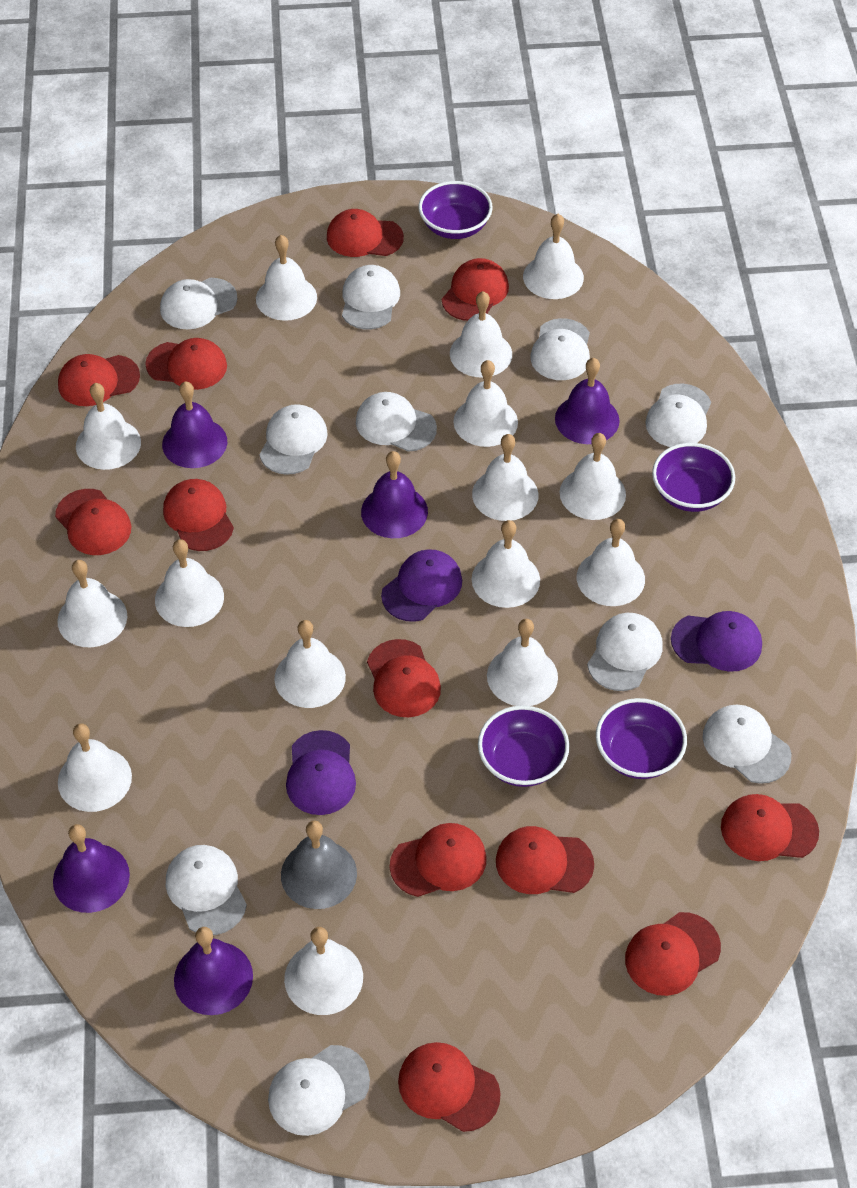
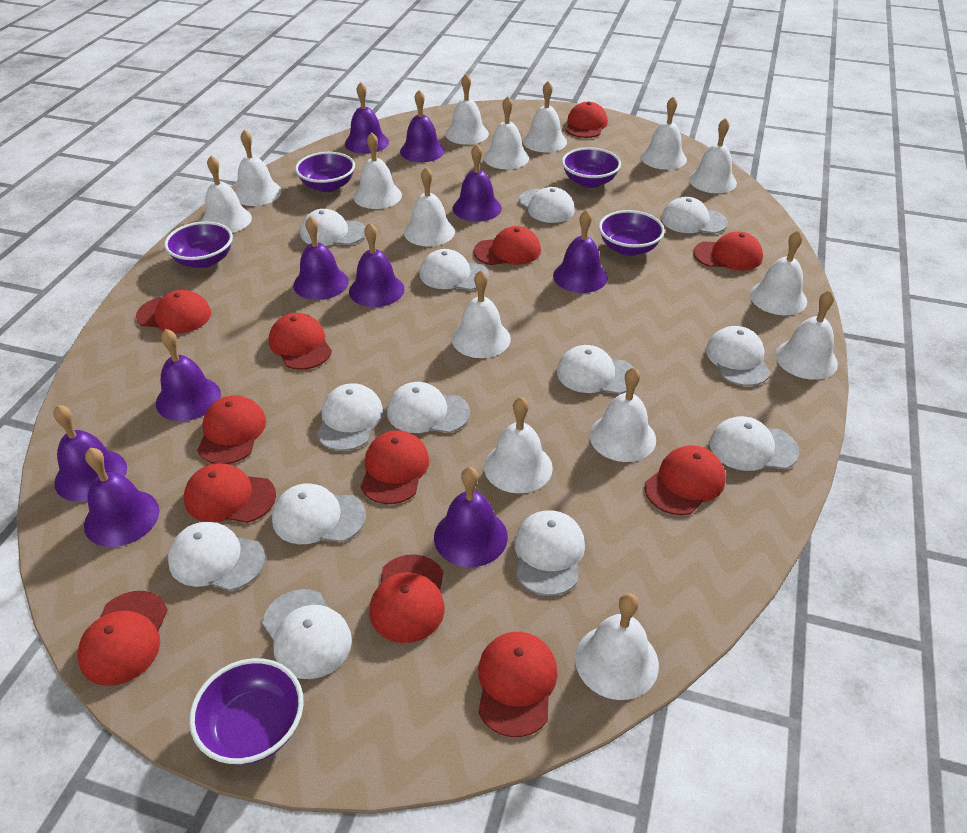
grey bell: 1 -> 0
purple bell: 5 -> 10
purple bowl: 4 -> 5
purple cap: 3 -> 0
white cap: 10 -> 13

